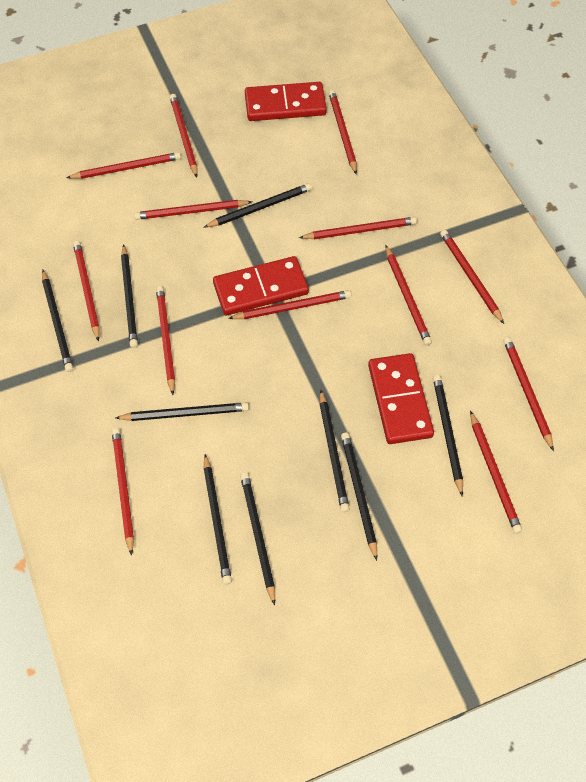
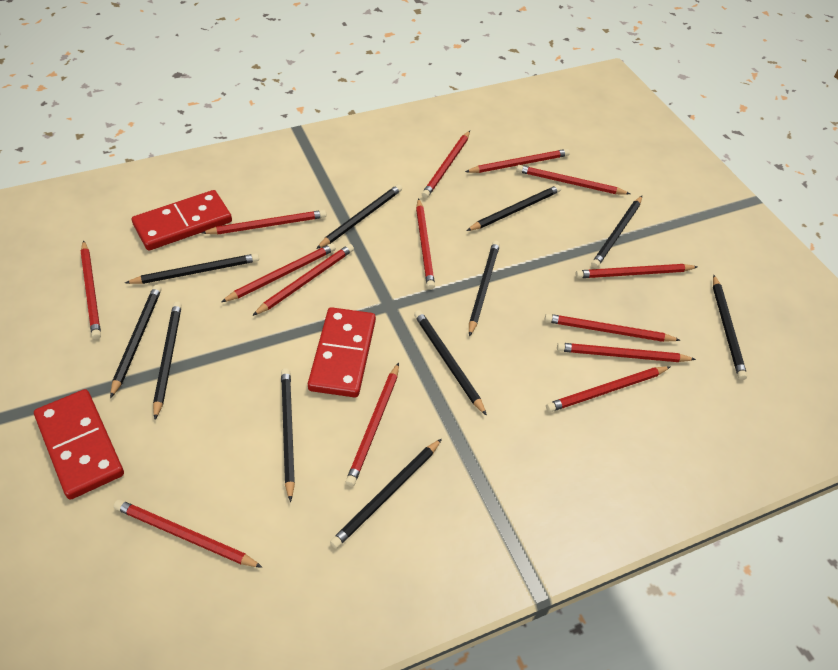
black pencil: 9 -> 11
red pencil: 13 -> 14

